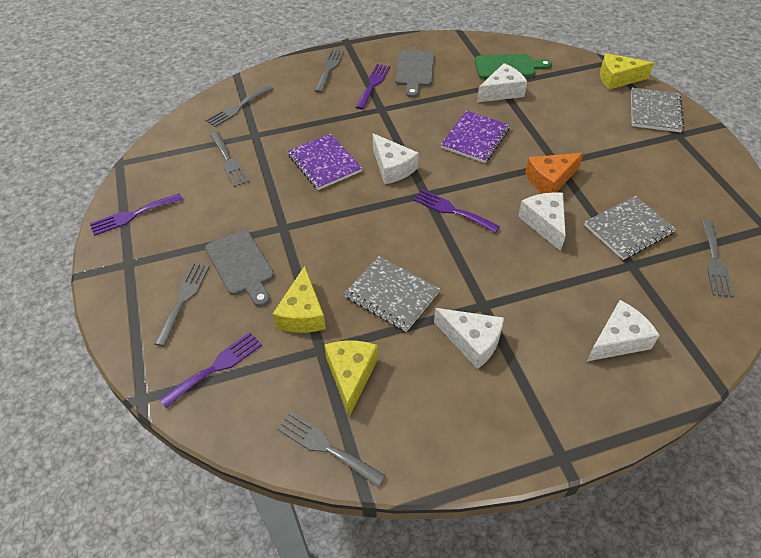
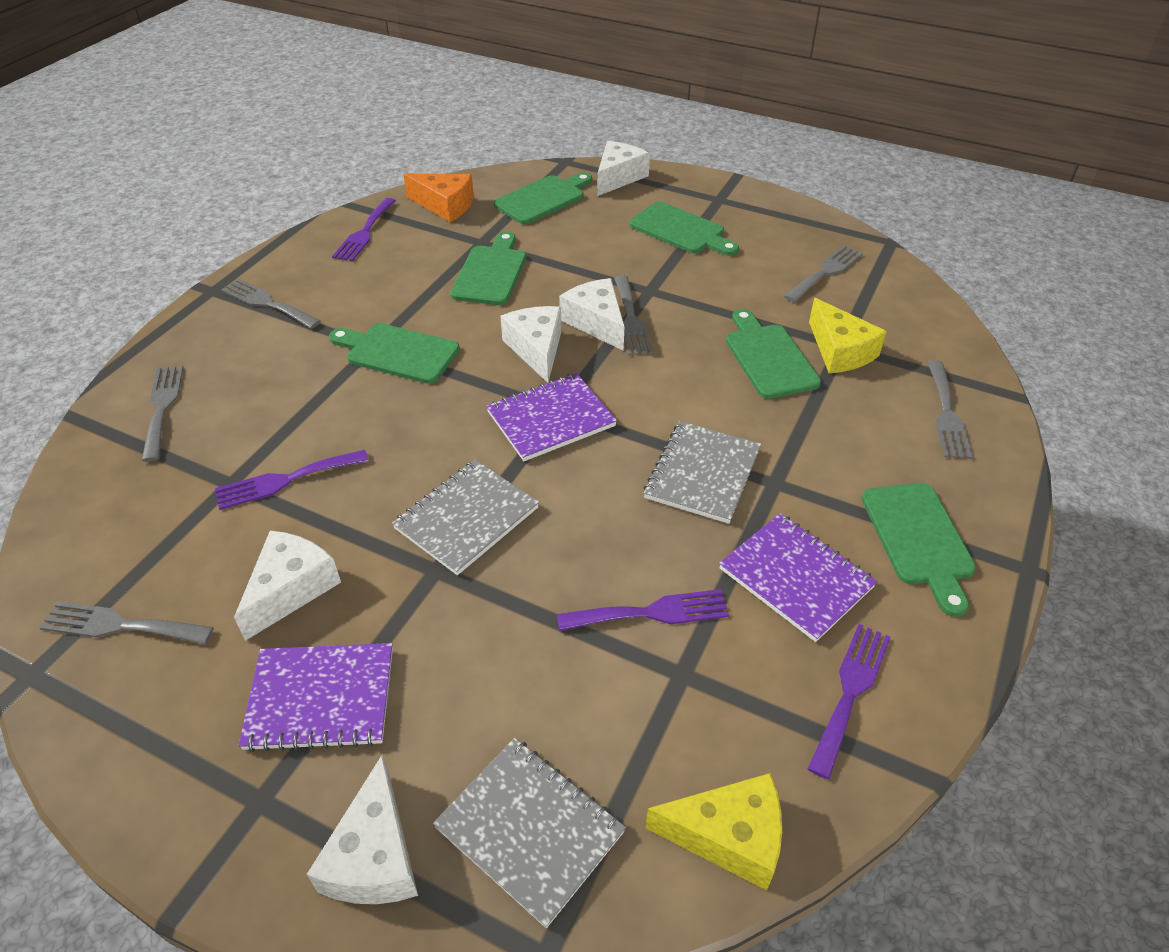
green cutting board: 1 -> 6
grey cutting board: 2 -> 0
purple notebook: 2 -> 3
yellow cheese: 3 -> 2

